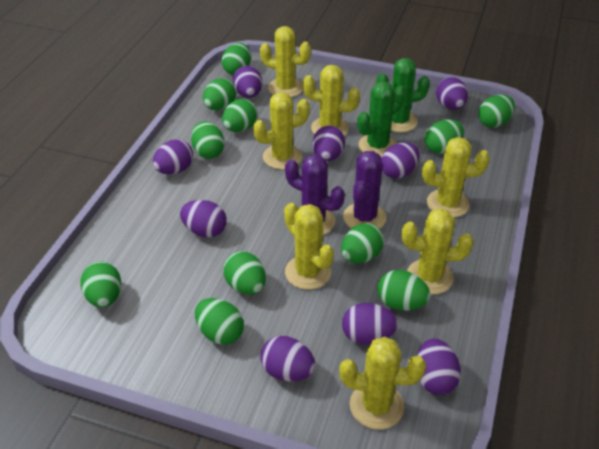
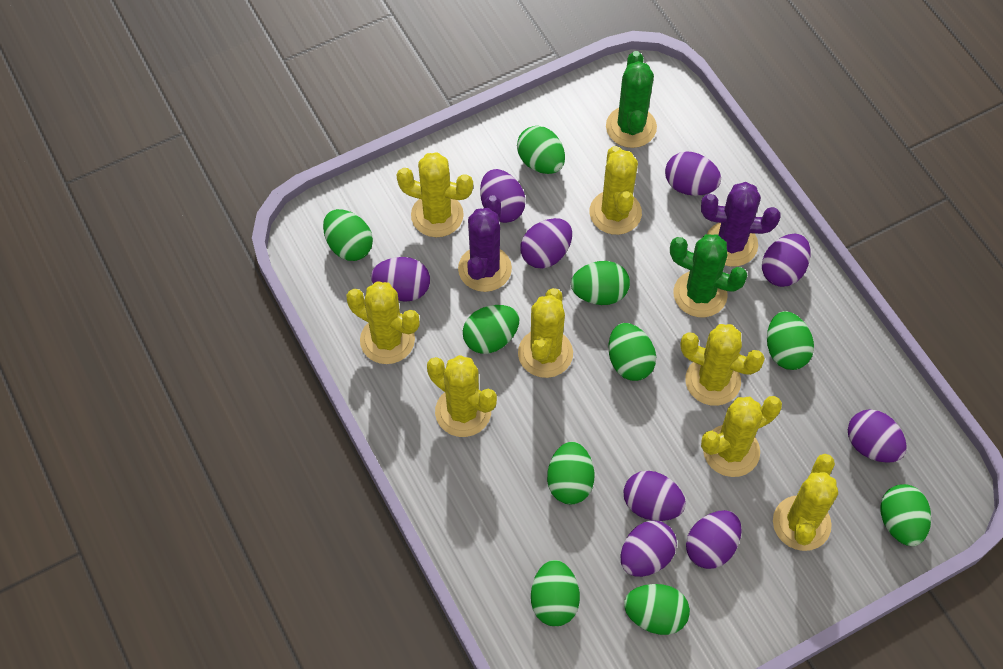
green egg: 11 -> 10
yellow cactus: 7 -> 8

